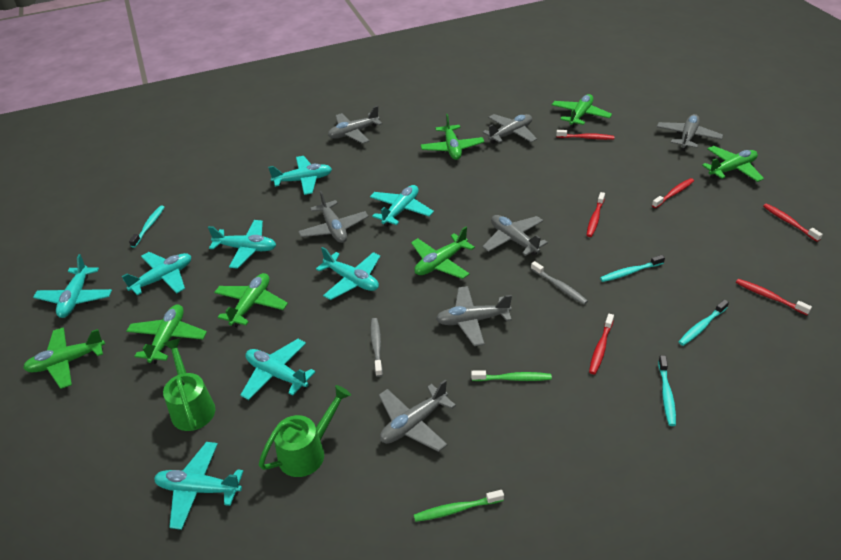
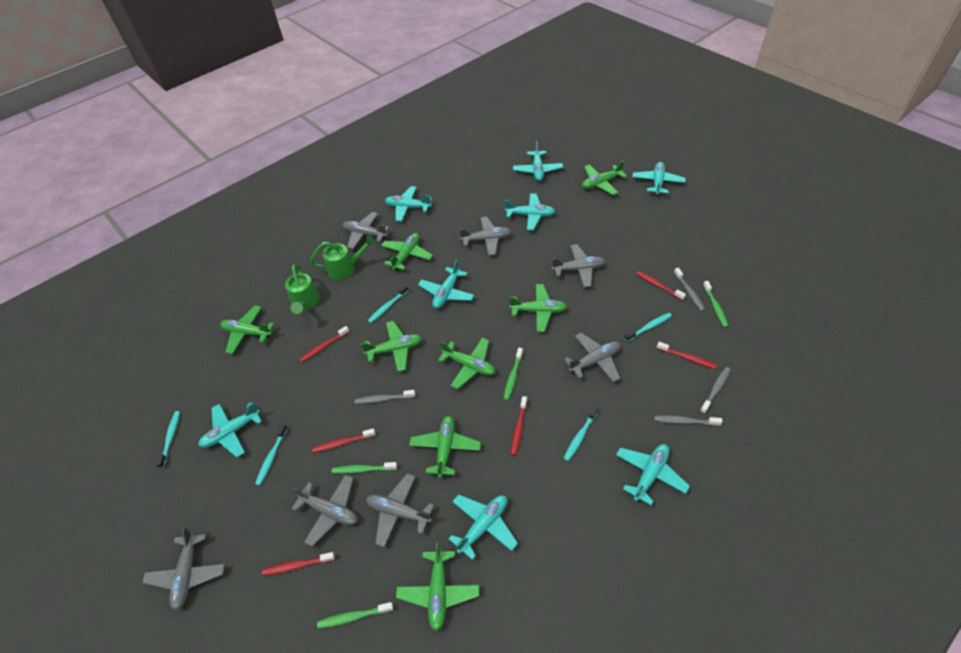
green plane: 7 -> 8
green toothbrush: 2 -> 4
grey toothbrush: 2 -> 4
turquoise toothbrush: 4 -> 5

